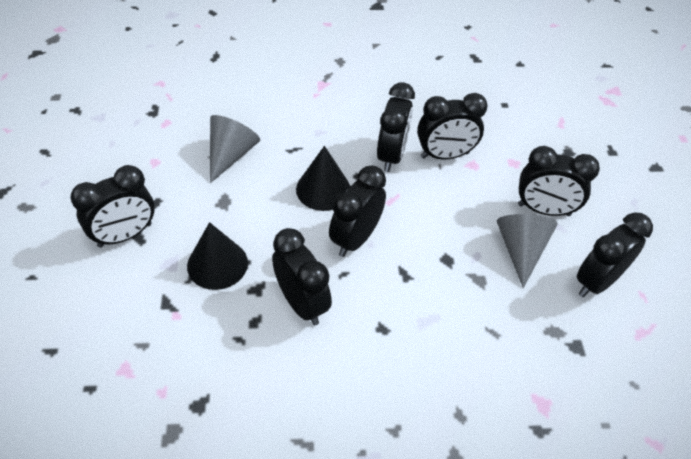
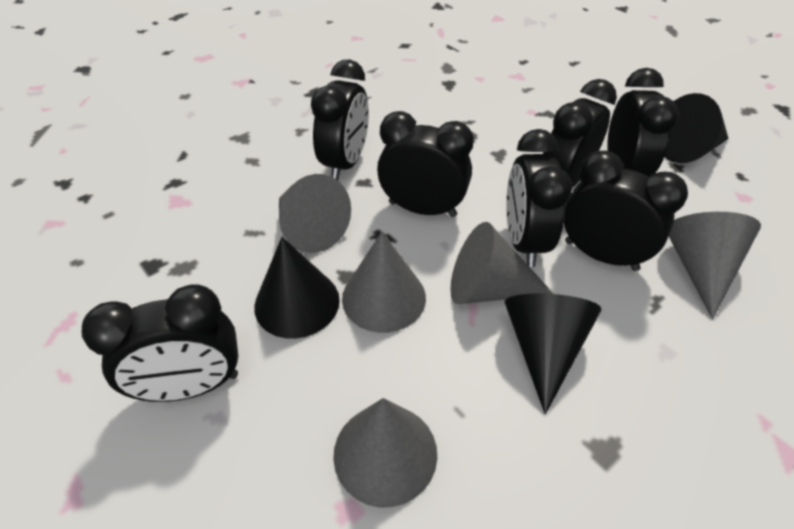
black cone: 2 -> 3
grey cone: 2 -> 5

